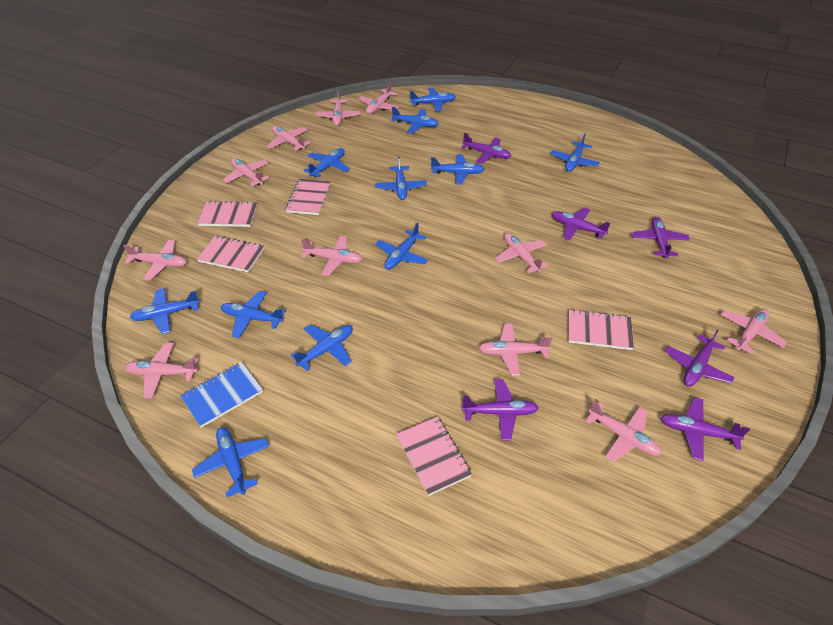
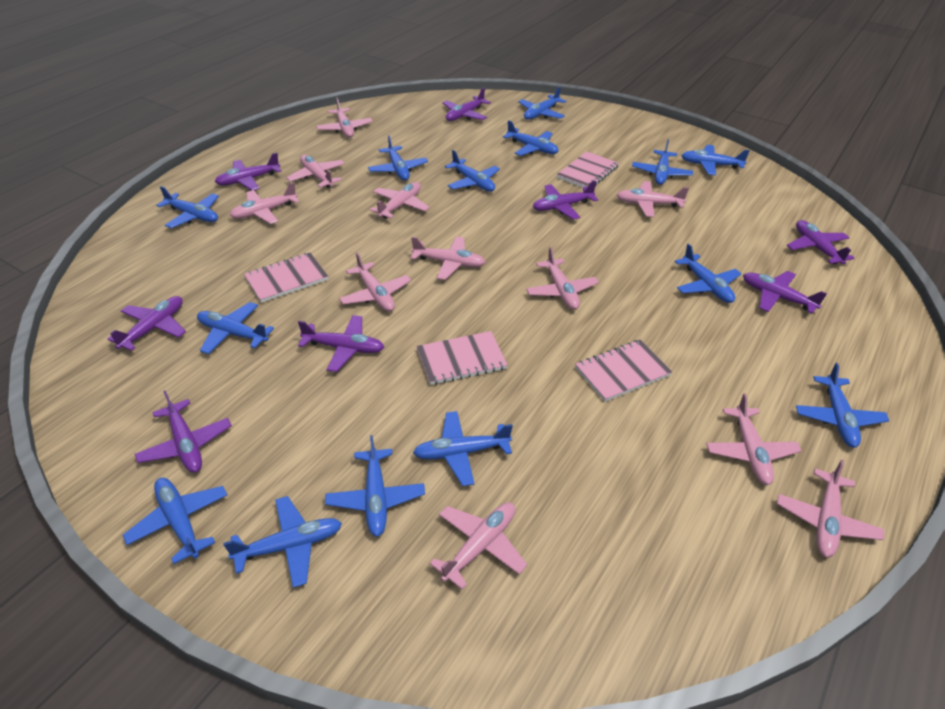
blue notebook: 1 -> 0
blue plane: 11 -> 14
pink notebook: 5 -> 4
purple plane: 6 -> 8

